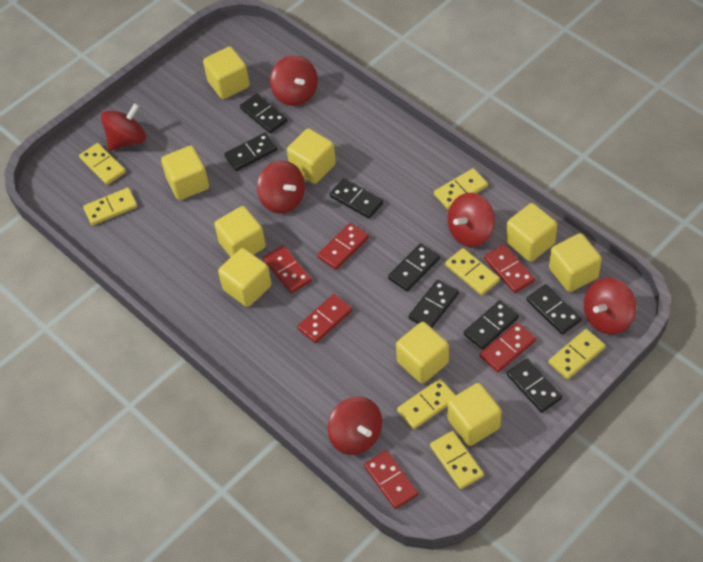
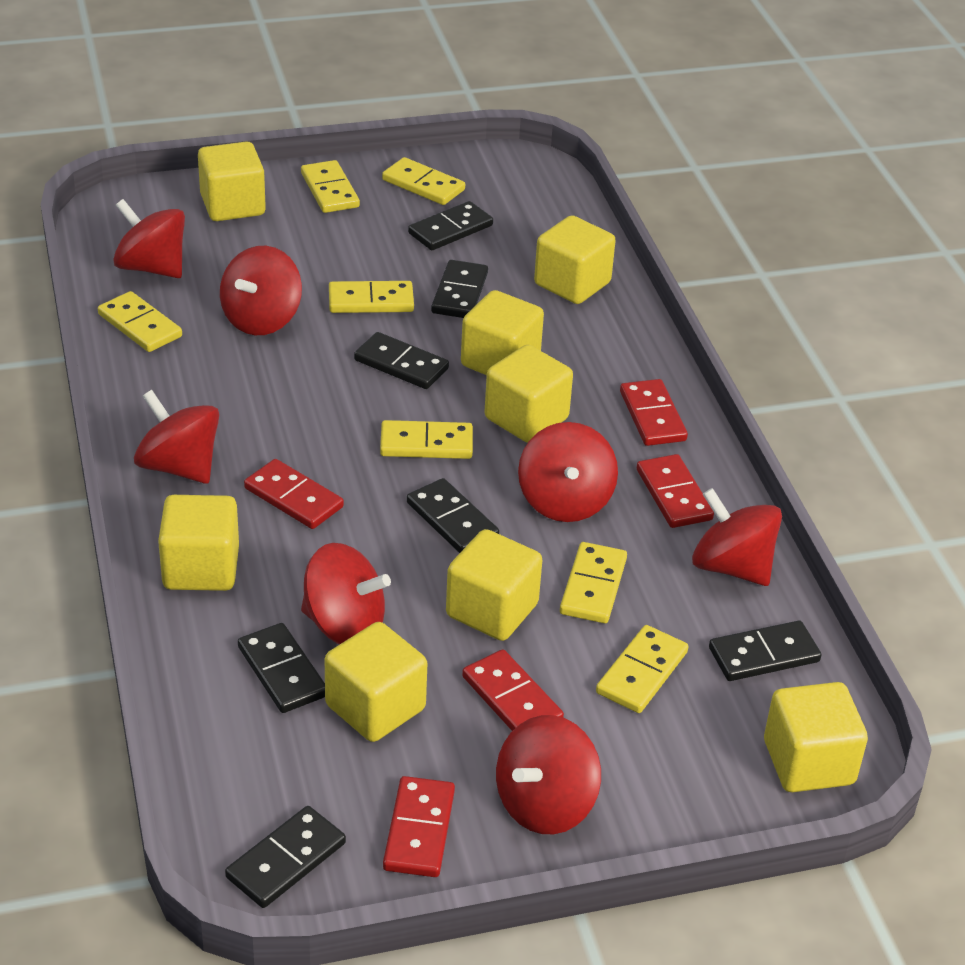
black domino: 8 -> 7
red domino: 6 -> 5
red spinning top: 6 -> 7
yellow cube: 9 -> 8

